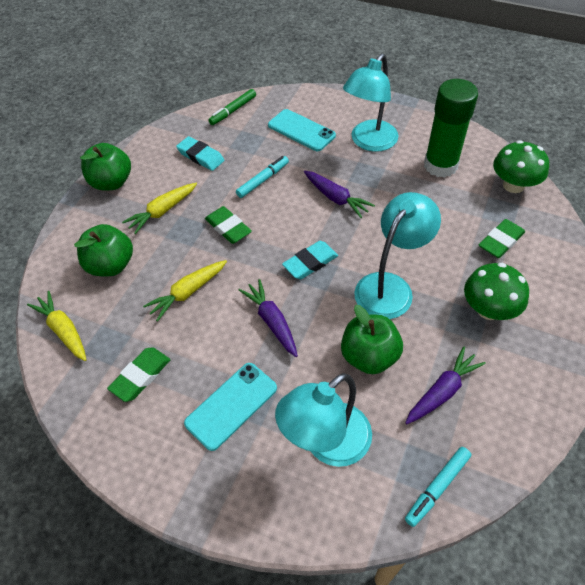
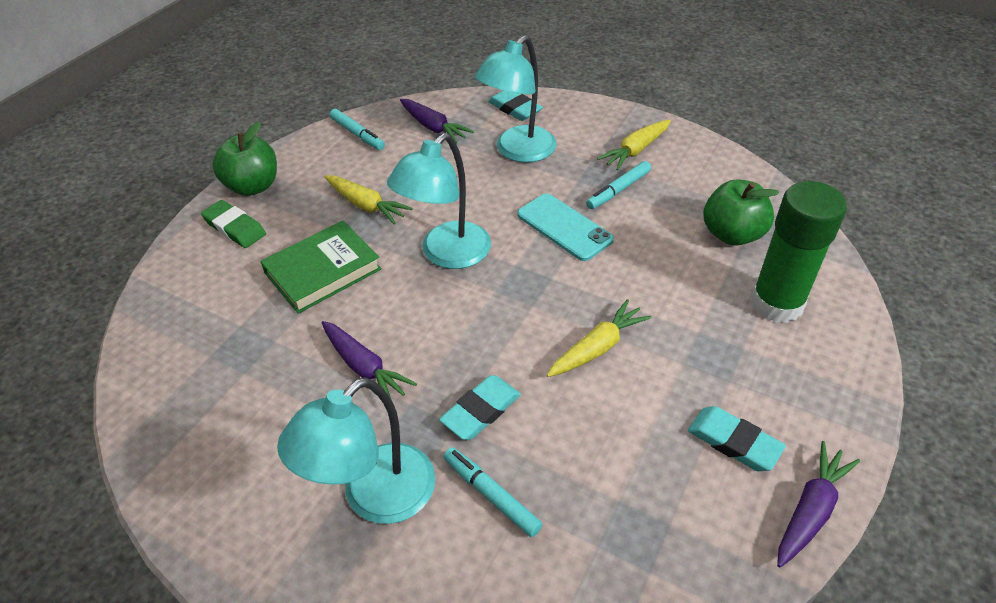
green apple: 3 -> 2
green book: 0 -> 1
green eraser: 3 -> 1
green marker: 1 -> 0
green mushroom: 2 -> 0
turquoise eraser: 2 -> 3
turquoise marker: 2 -> 3
turquoise phone: 2 -> 1

